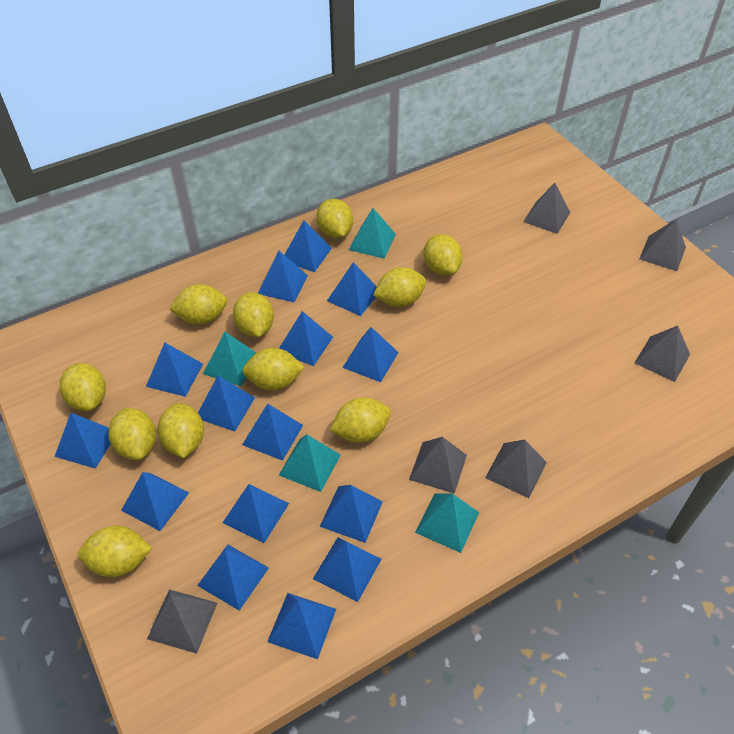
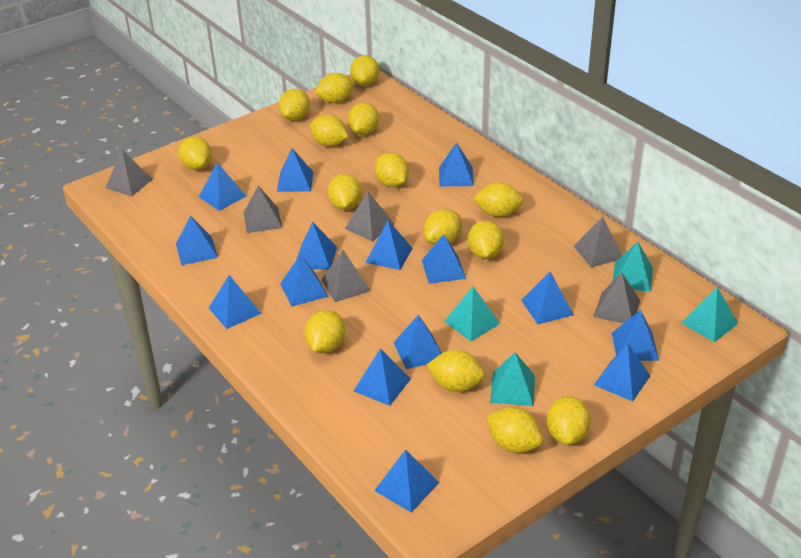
yellow lemon: 11 -> 15

